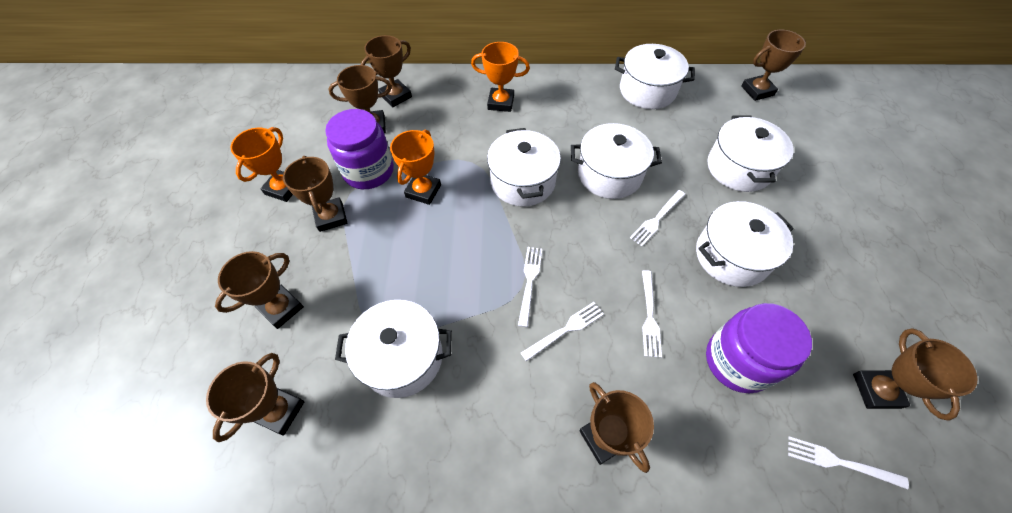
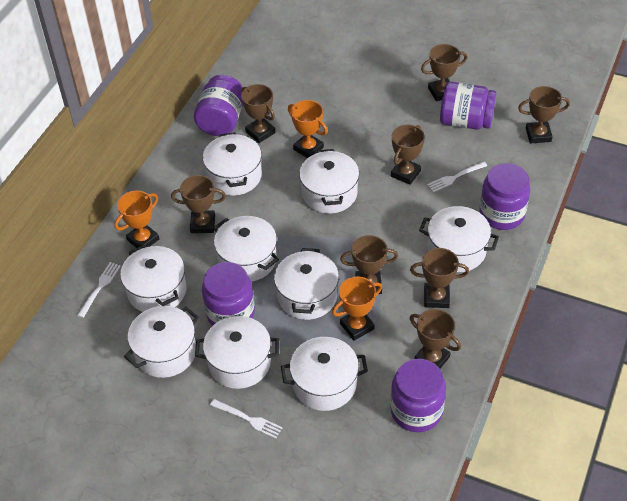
purple jar: 2 -> 5
white fork: 5 -> 3
white pot: 6 -> 9

